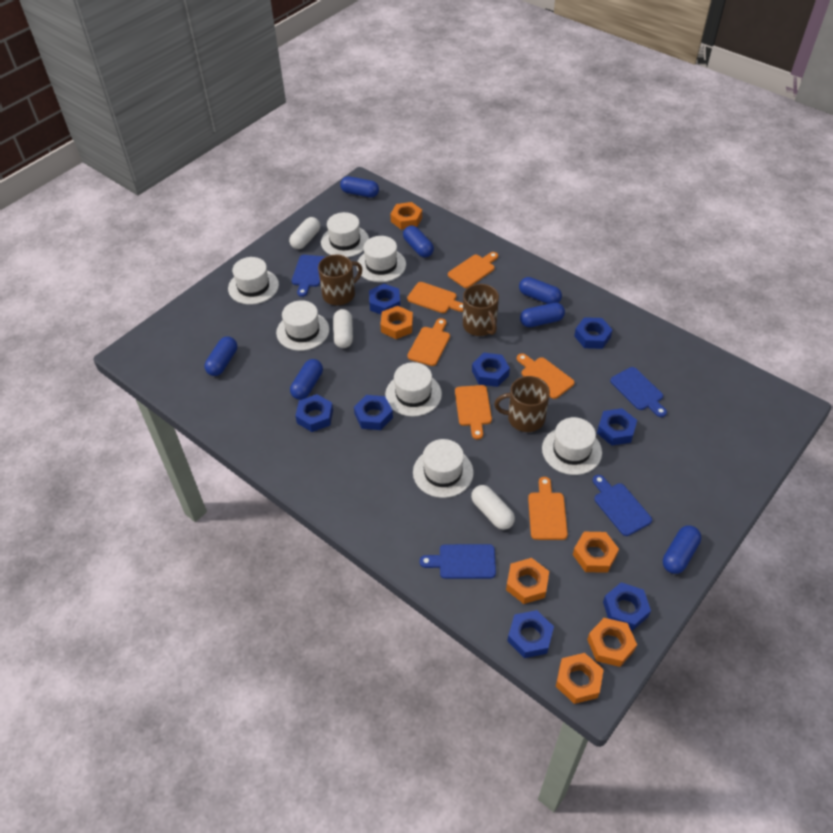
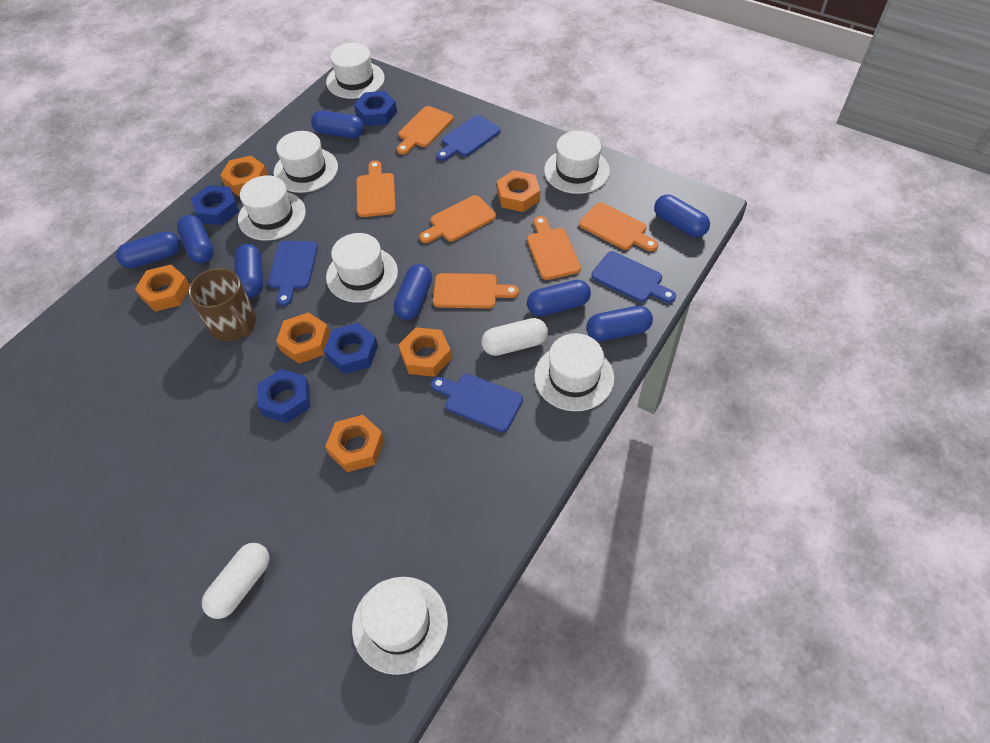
blue capsule: 7 -> 8
blue nut: 8 -> 4
brown mug: 3 -> 1
white capsule: 3 -> 2

